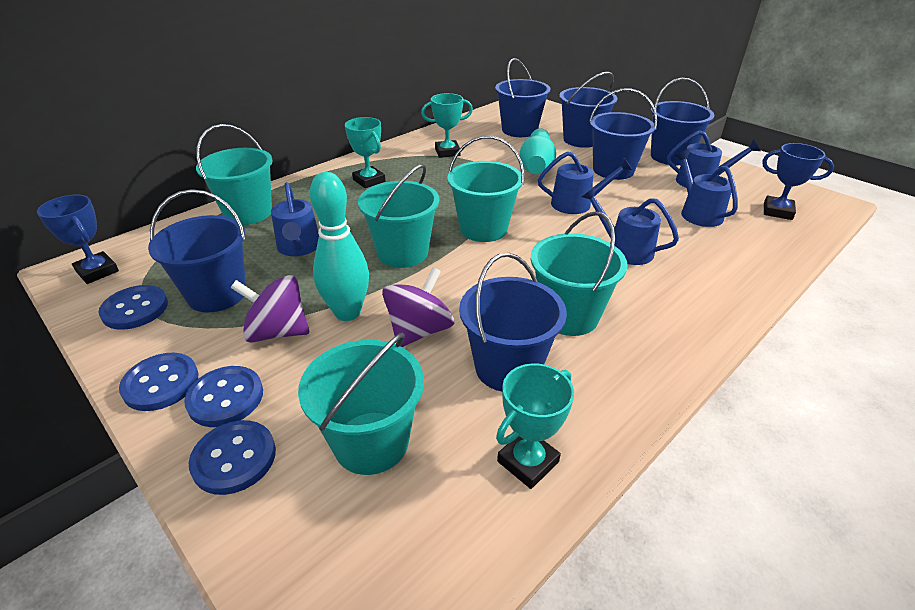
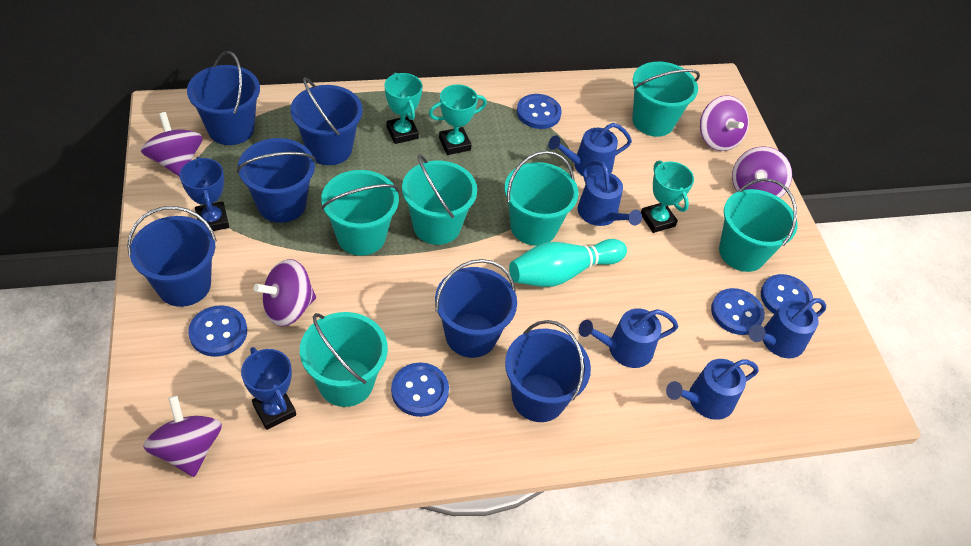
blue button: 4 -> 5
purple spinning top: 2 -> 5
turquoise bowling pin: 2 -> 1
turquoise bucket: 5 -> 6

